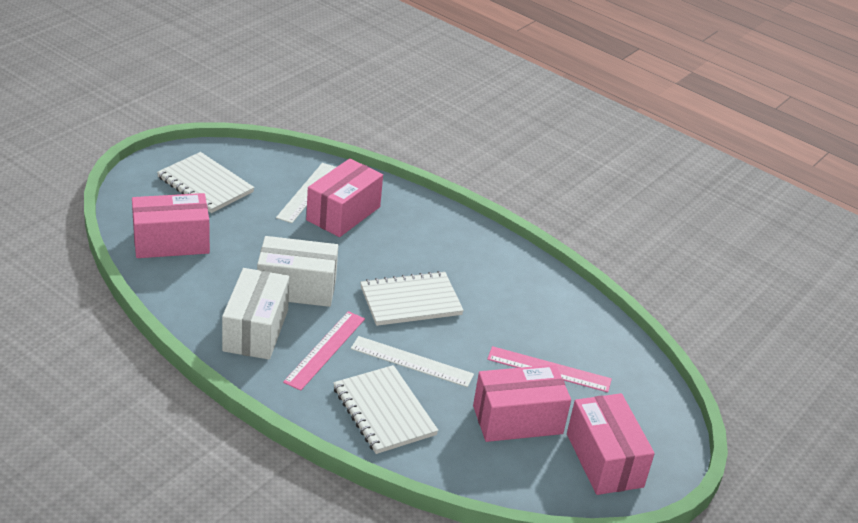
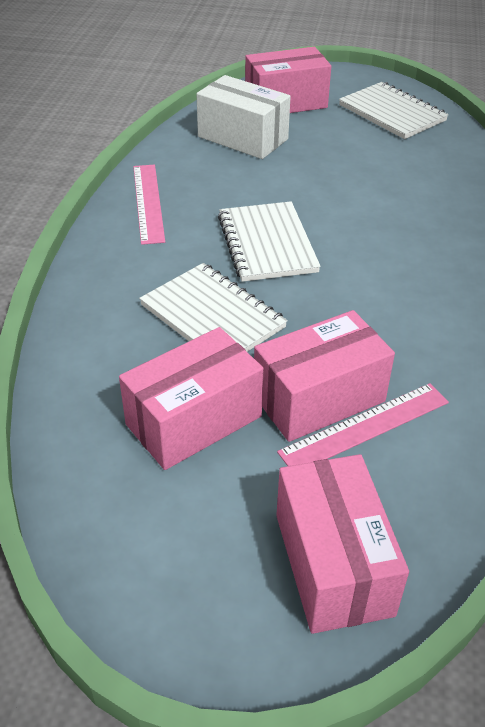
white box: 2 -> 1
white ruler: 2 -> 0

